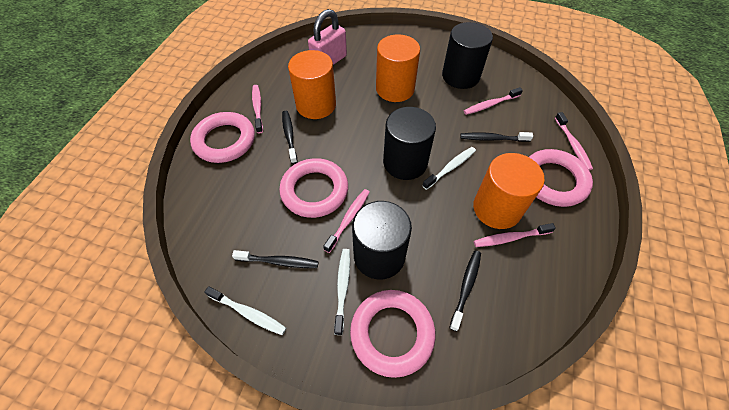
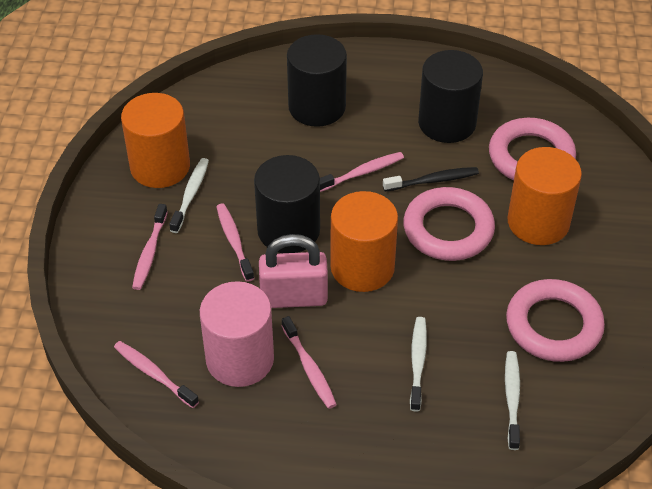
black toothbrush: 4 -> 1
pink cylinder: 0 -> 1
pink ring: 4 -> 3

